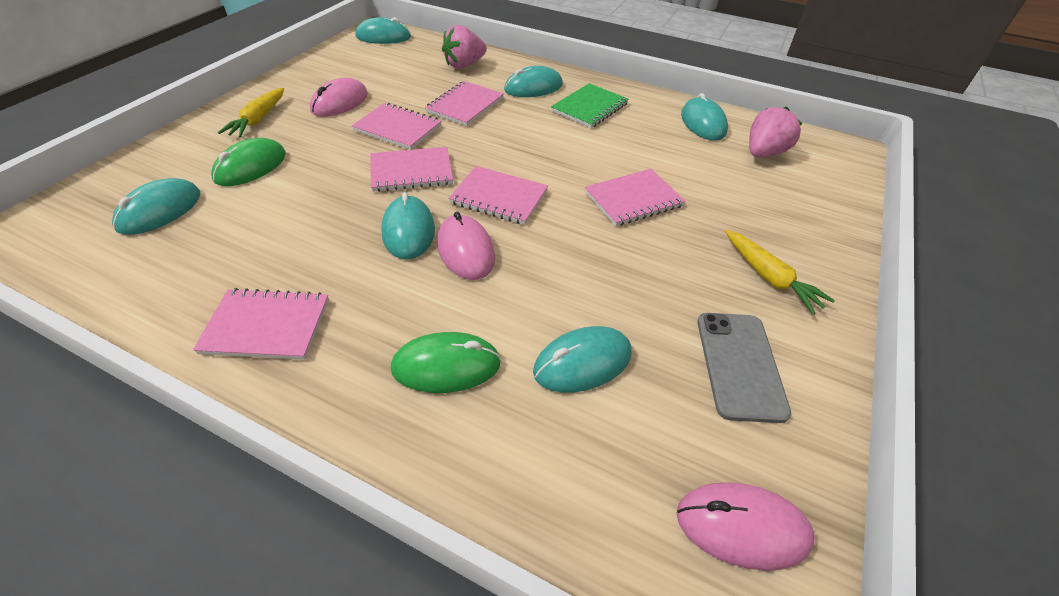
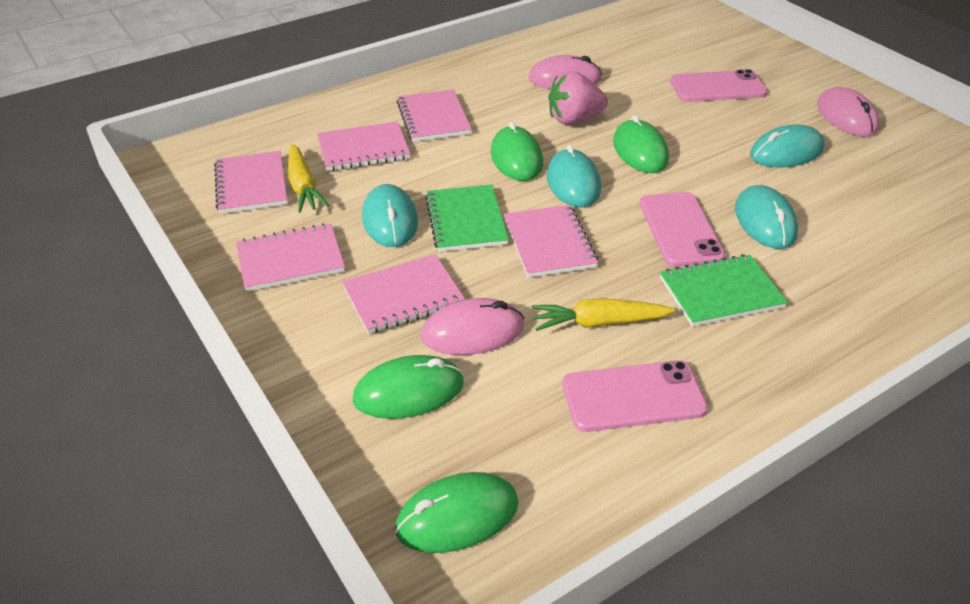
green mouse: 2 -> 4
green notebook: 1 -> 2
grey phone: 1 -> 0
pink phone: 0 -> 3
pink strawberry: 2 -> 1
turquoise mouse: 6 -> 4

